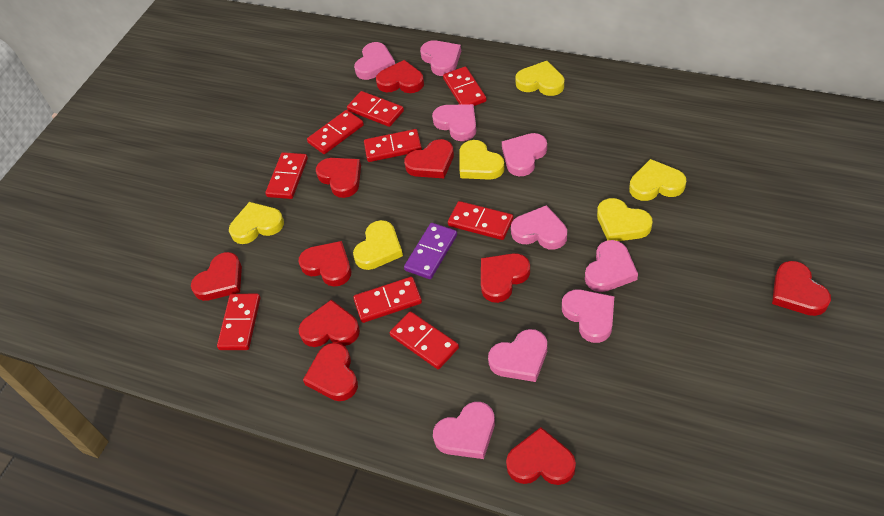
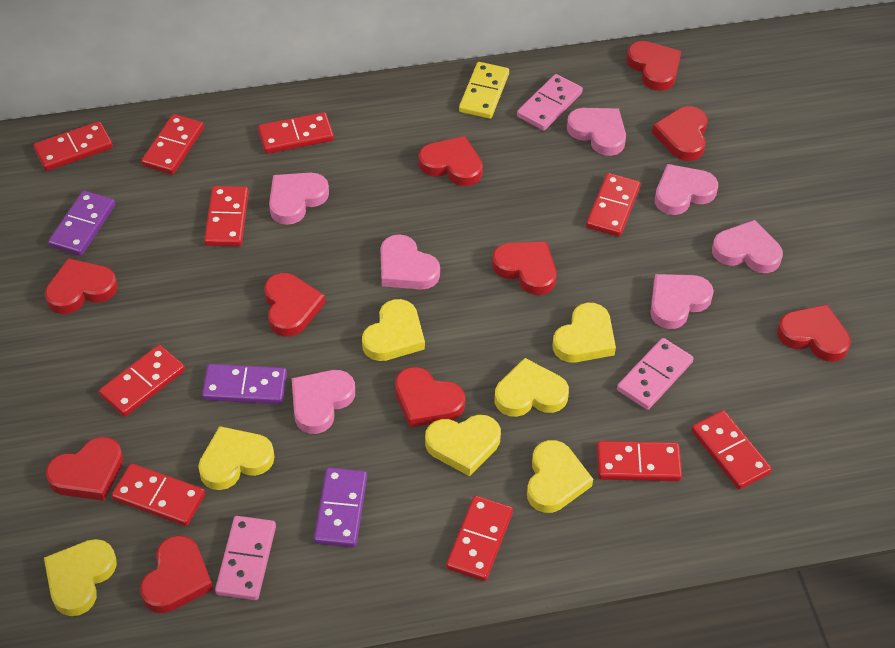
pink domino: 0 -> 3
pink heart: 9 -> 7
purple domino: 1 -> 3
red domino: 9 -> 10
yellow domino: 0 -> 1
yellow heart: 6 -> 7

